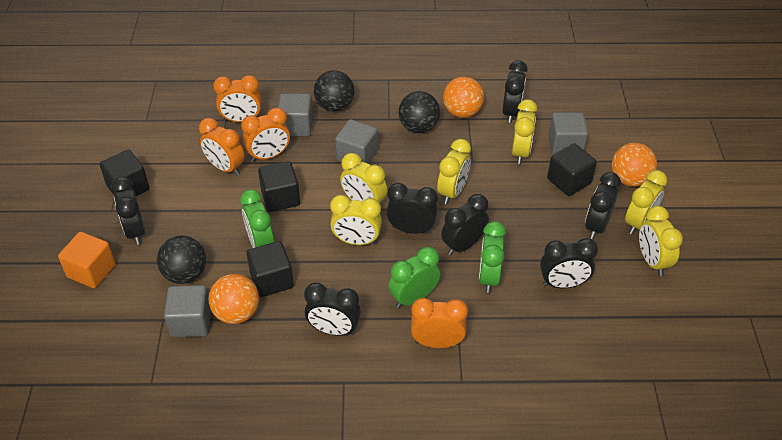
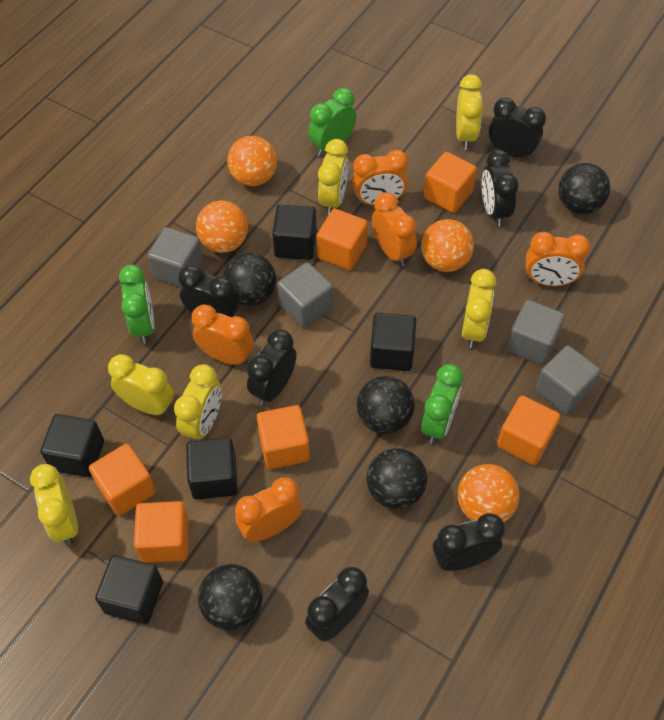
black ball: 3 -> 5
black clock: 7 -> 6
black cube: 4 -> 5
orange ball: 3 -> 4
orange clock: 4 -> 5
orange cube: 1 -> 6

